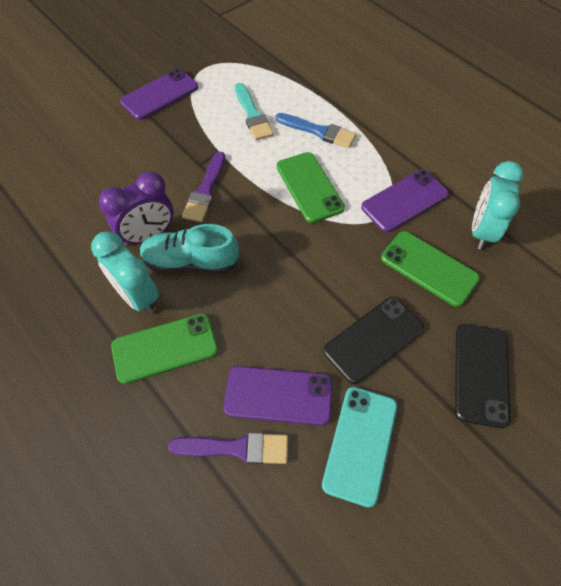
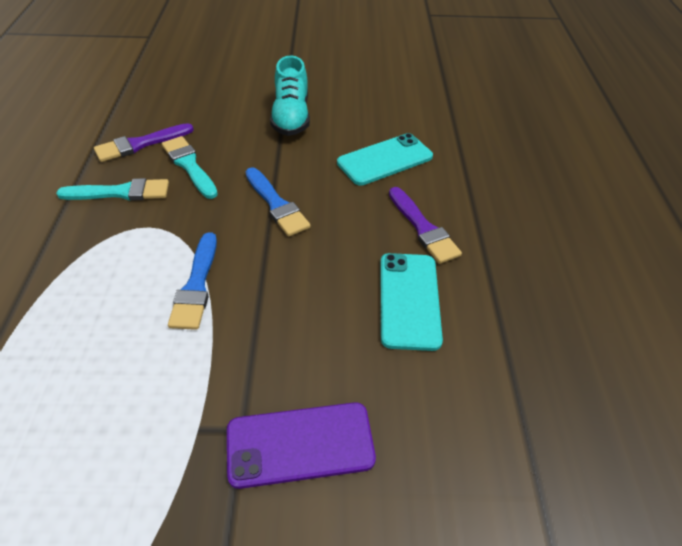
black phone: 2 -> 0
blue brush: 1 -> 2
green phone: 3 -> 0
purple clock: 1 -> 0
purple phone: 3 -> 1
turquoise brush: 1 -> 2
turquoise clock: 2 -> 0
turquoise phone: 1 -> 2

